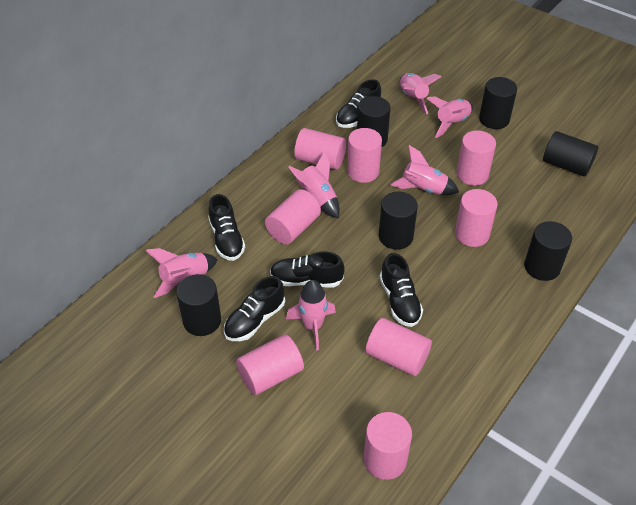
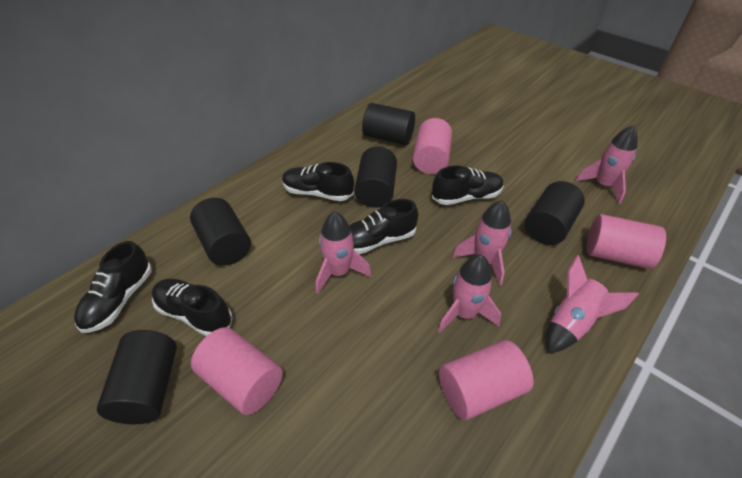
black cylinder: 6 -> 5
pink cylinder: 8 -> 4
pink rocket: 6 -> 5

